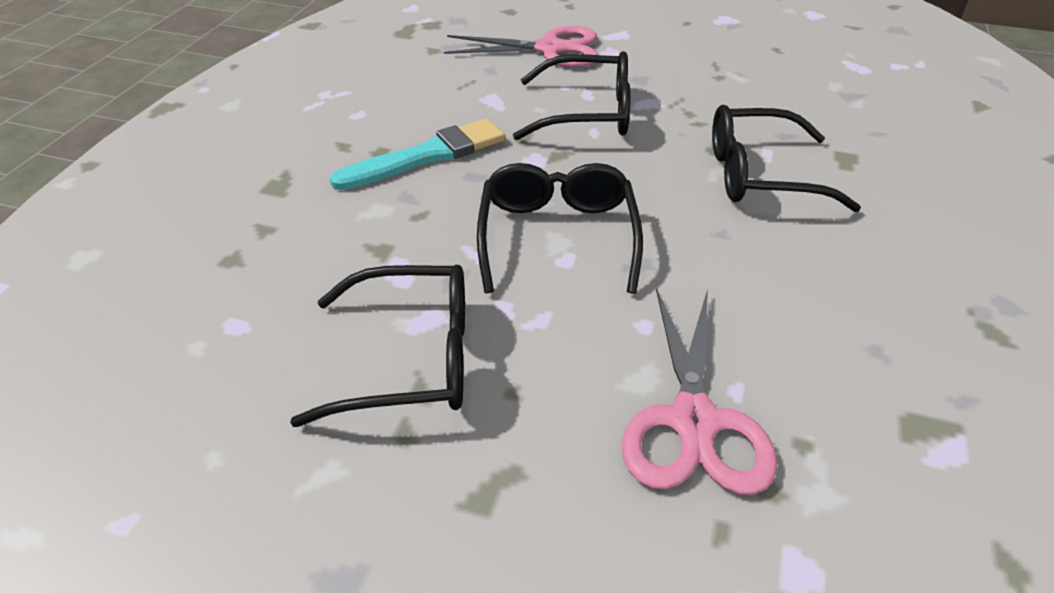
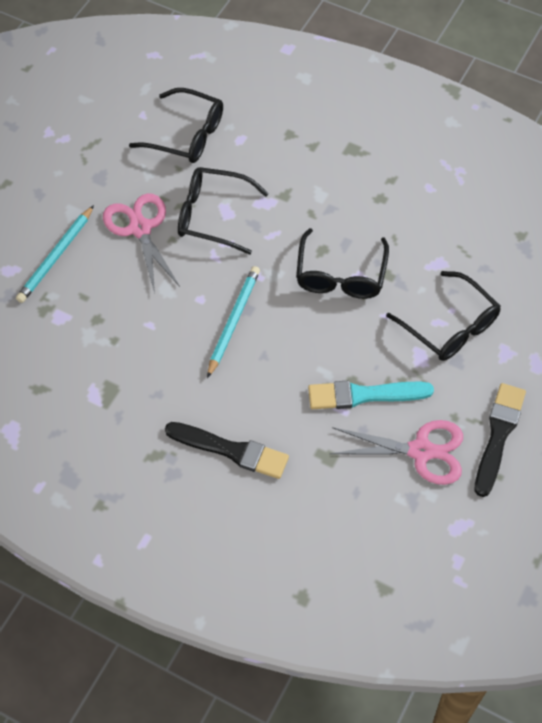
black brush: 0 -> 2
turquoise pencil: 0 -> 2

